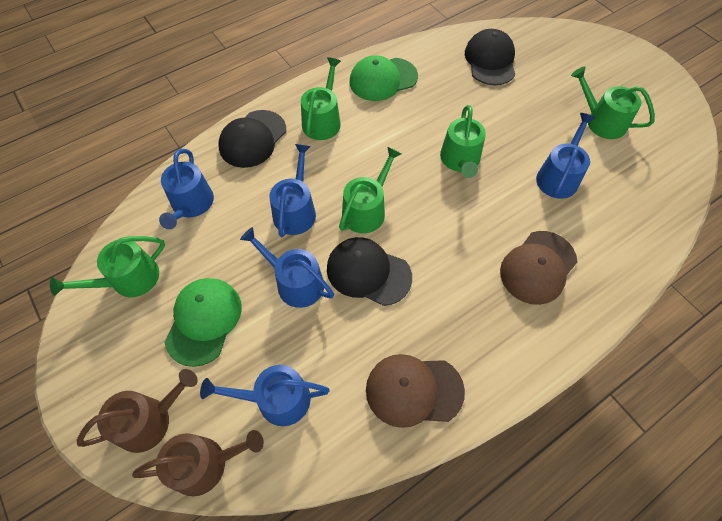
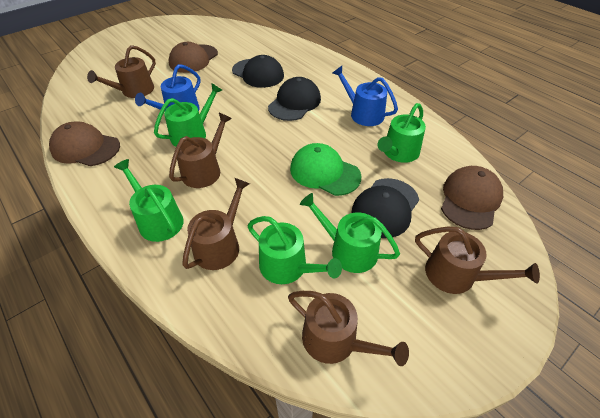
blue watering can: 5 -> 2
brown cap: 2 -> 3
brown watering can: 2 -> 5
green cap: 2 -> 1

